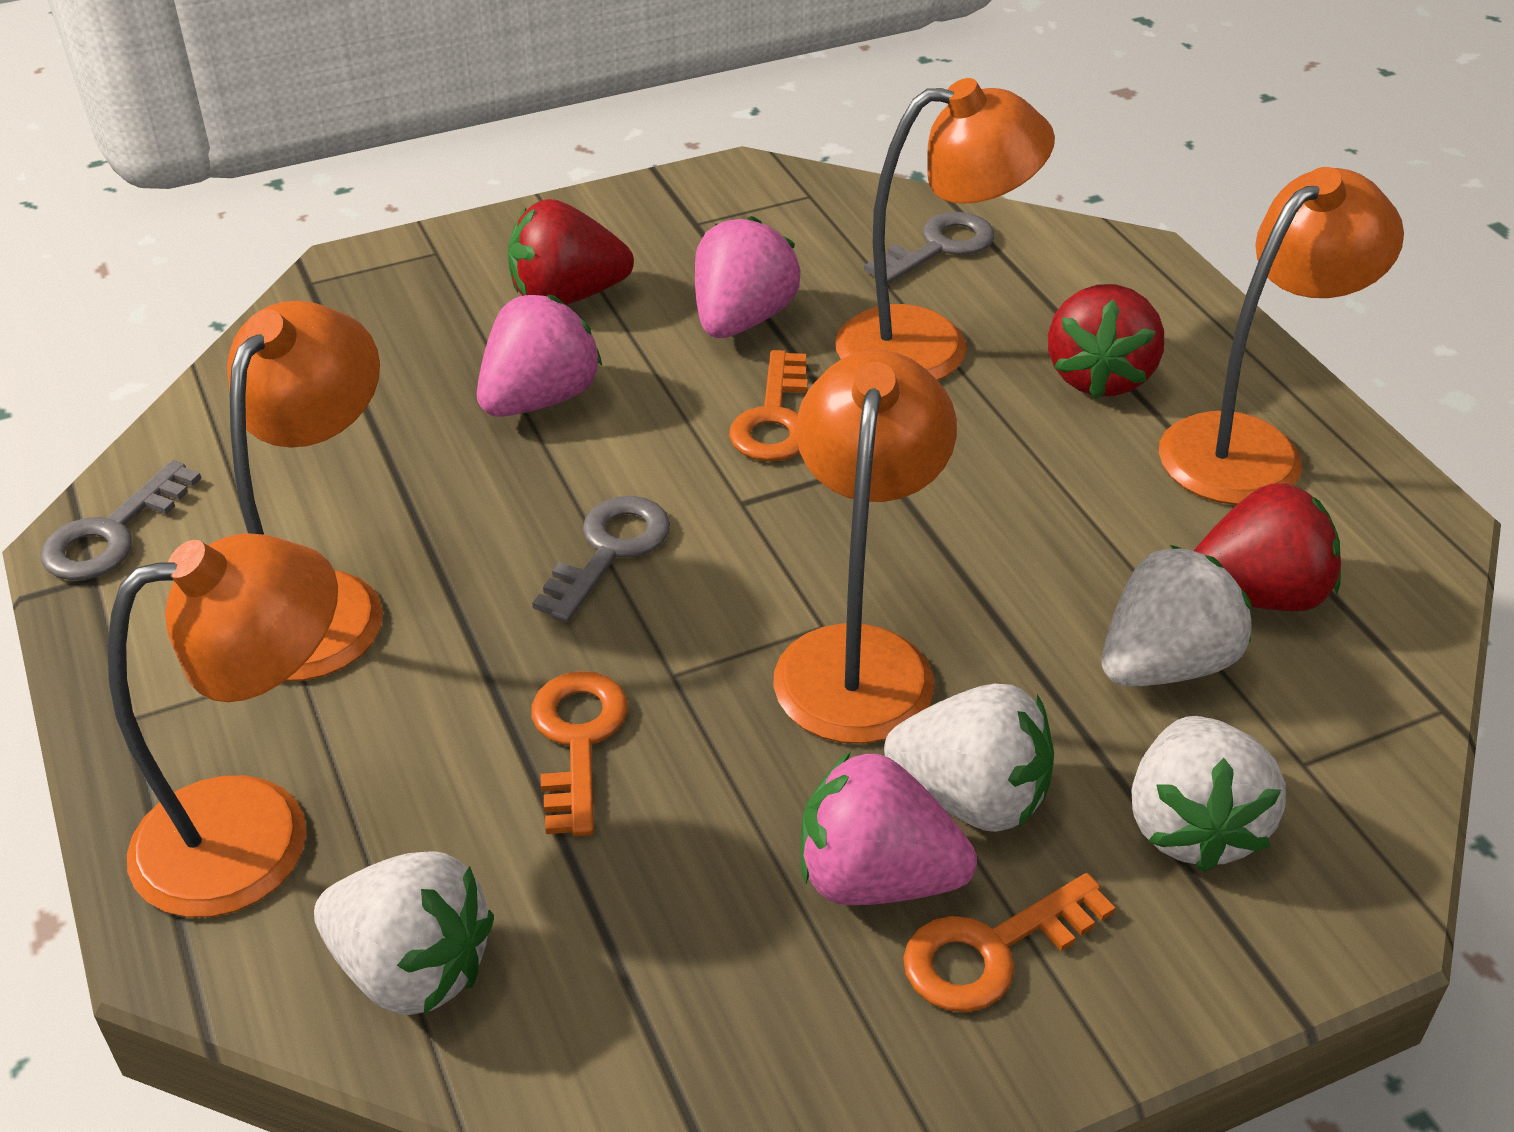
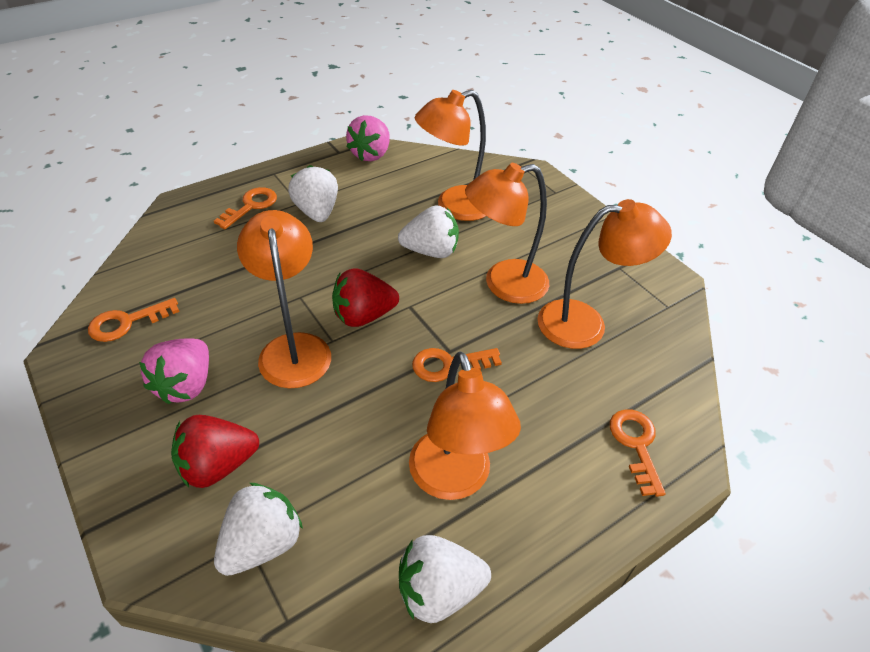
grey key: 3 -> 0
orange key: 3 -> 4
pink strawberry: 3 -> 2
red strawberry: 3 -> 2

